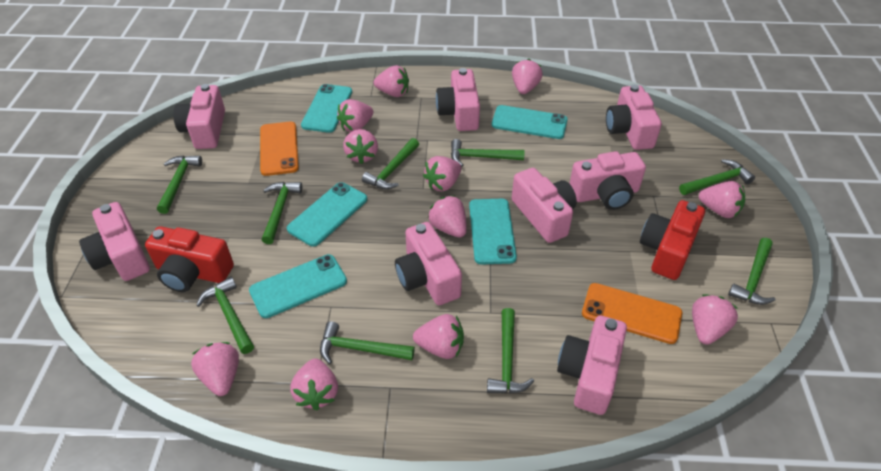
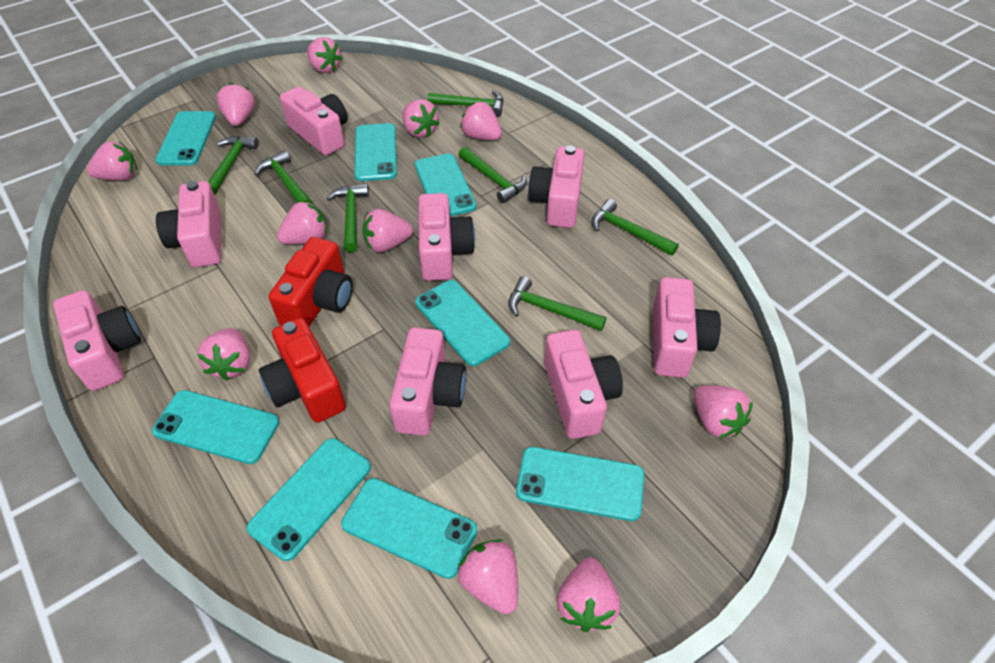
green hammer: 9 -> 7
orange phone: 2 -> 0
turquoise phone: 5 -> 8

